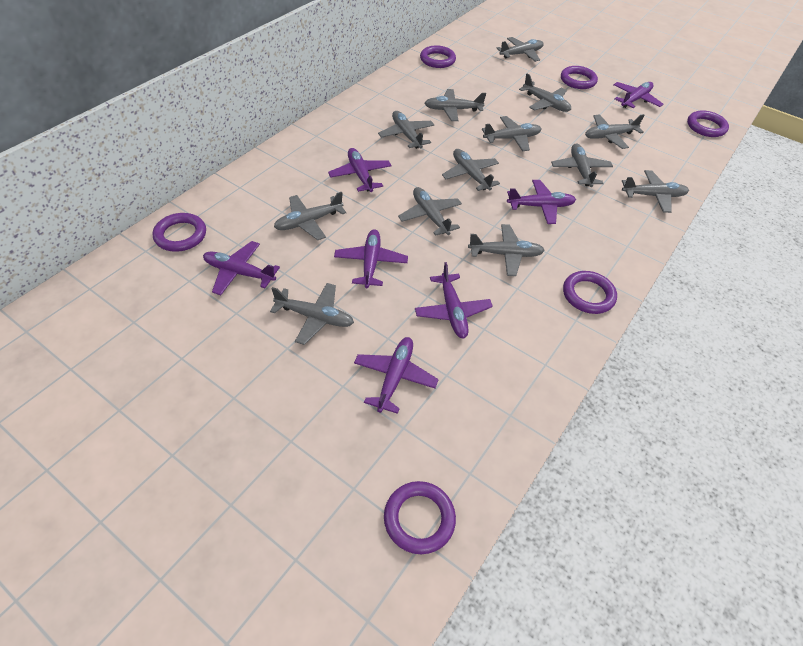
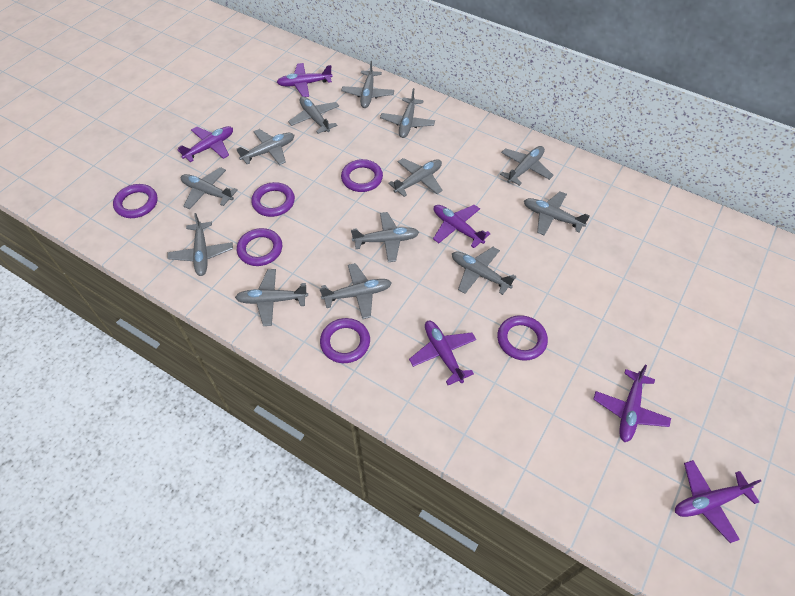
purple plane: 7 -> 6

